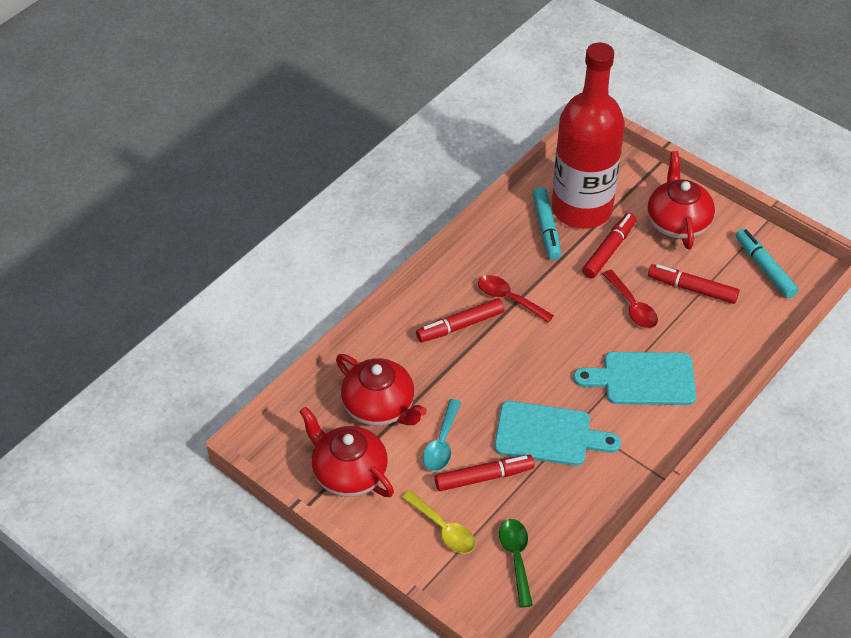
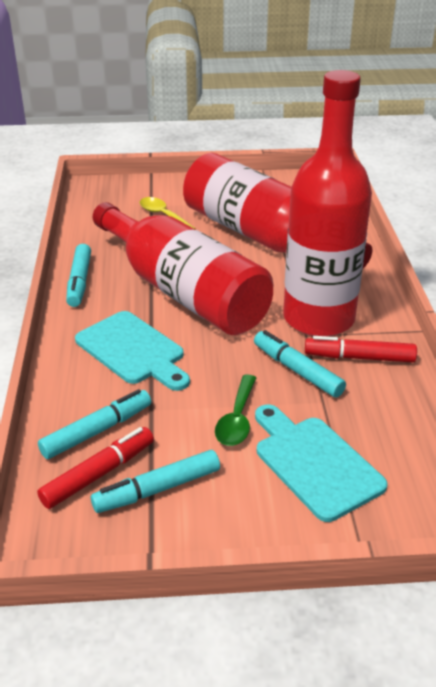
red bottle: 1 -> 3
red marker: 4 -> 2
red spoon: 2 -> 0
red teapot: 3 -> 0
turquoise marker: 2 -> 4
turquoise spoon: 1 -> 0

